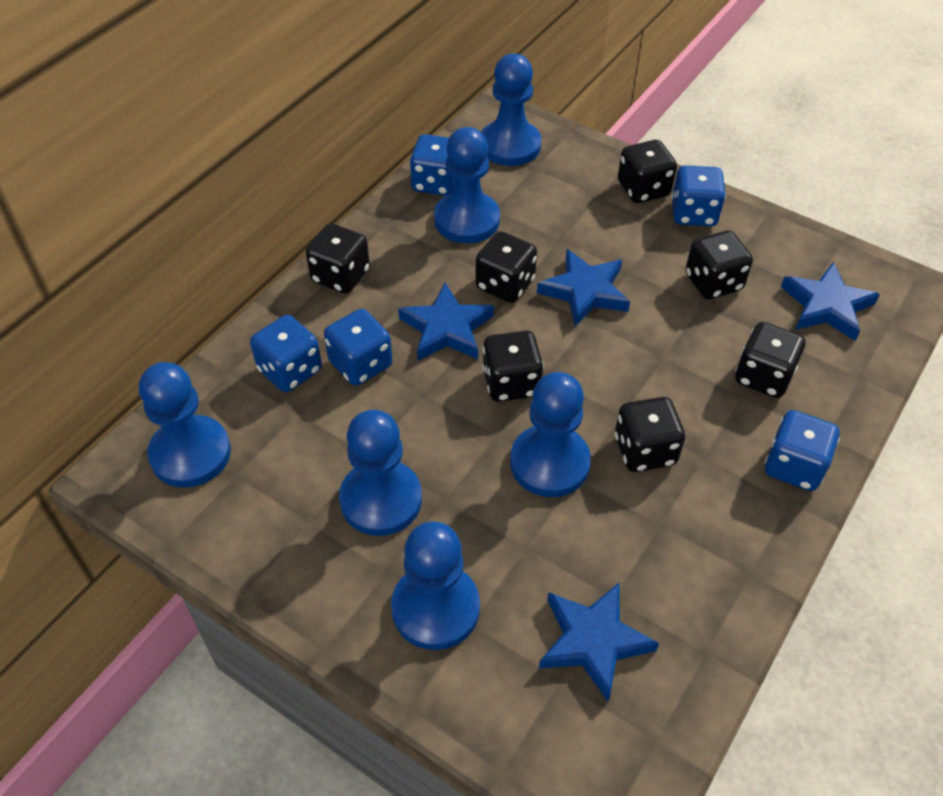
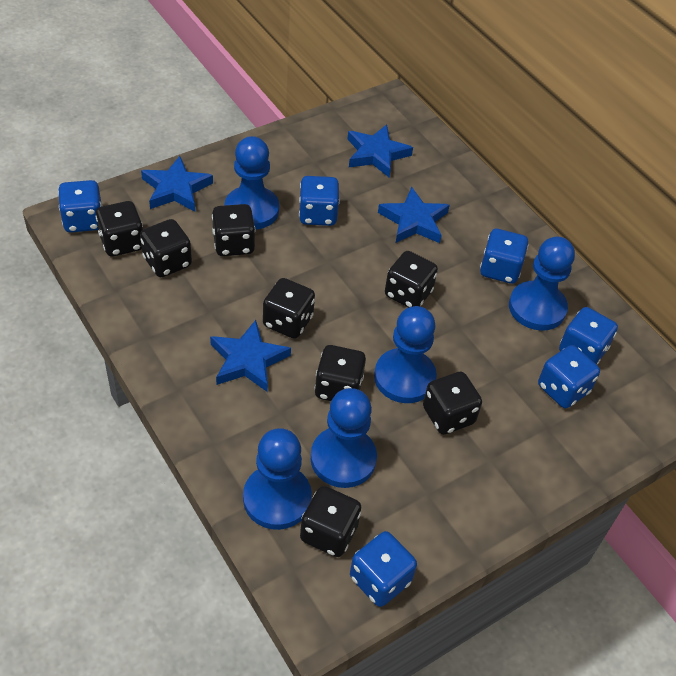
black dice: 7 -> 8
blue dice: 5 -> 6
blue pawn: 6 -> 5

